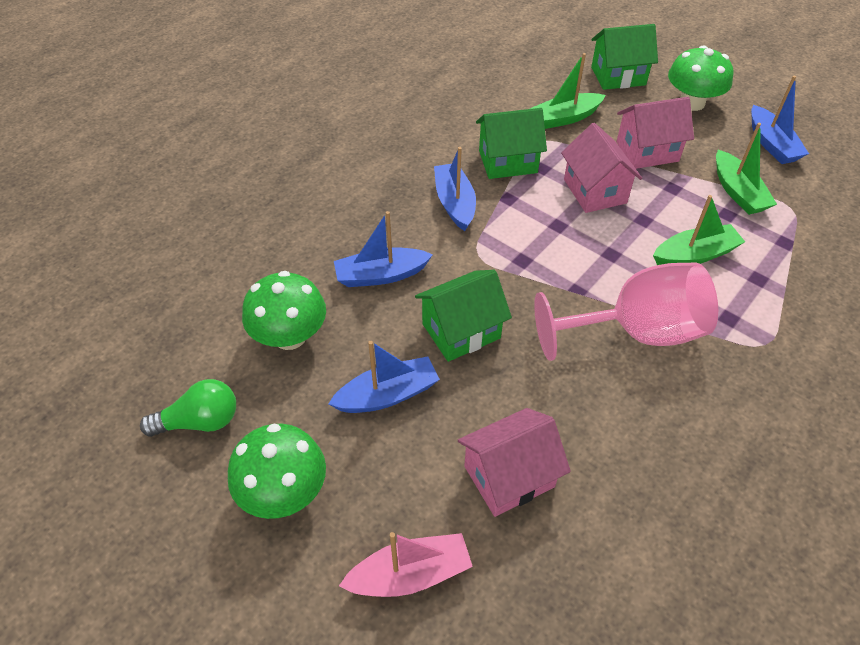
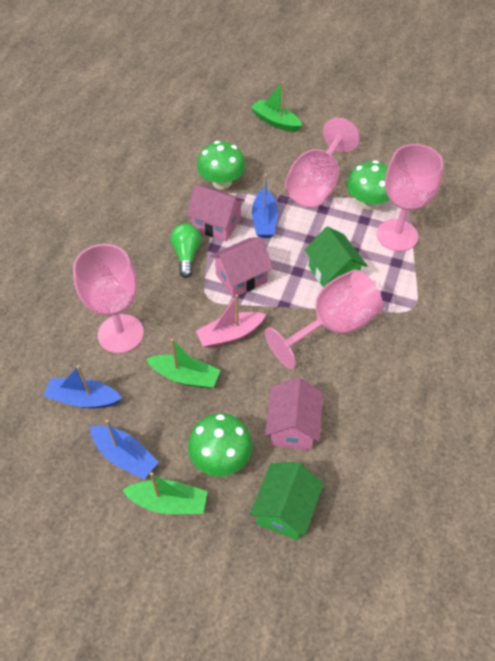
blue boat: 4 -> 3
green house: 3 -> 2
pink goblet: 1 -> 4

